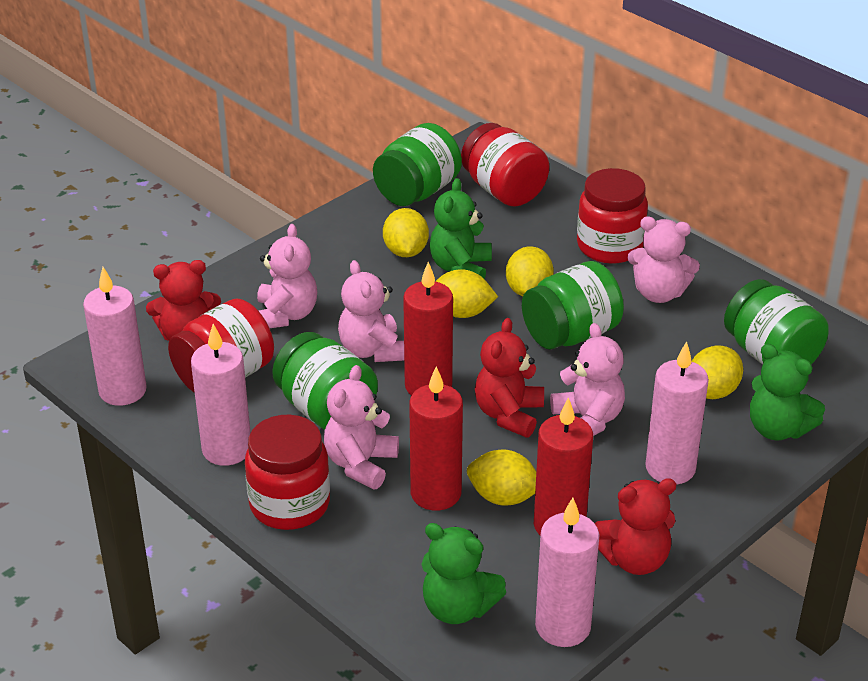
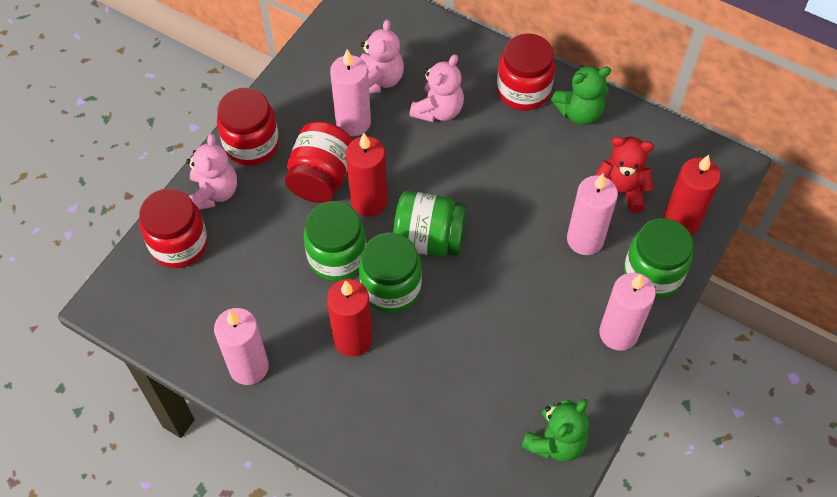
green teddy bear: 3 -> 2
pink teddy bear: 5 -> 3
red teddy bear: 3 -> 1
yellow lemon: 5 -> 0

